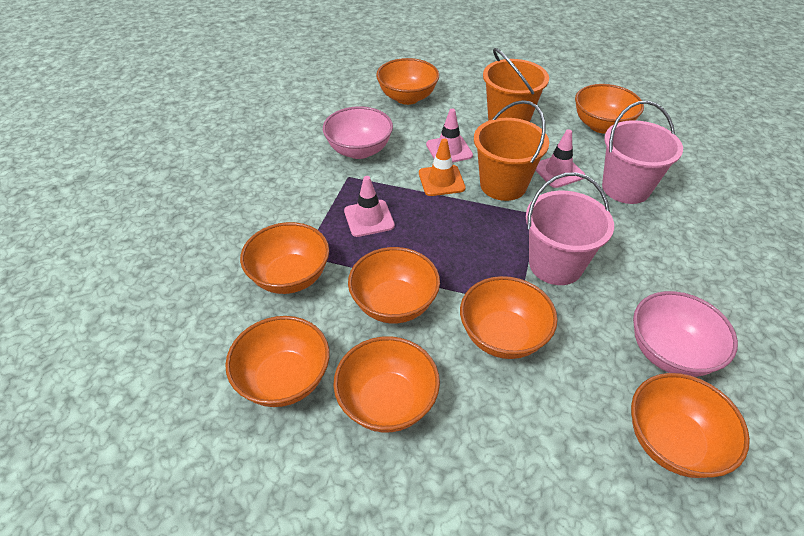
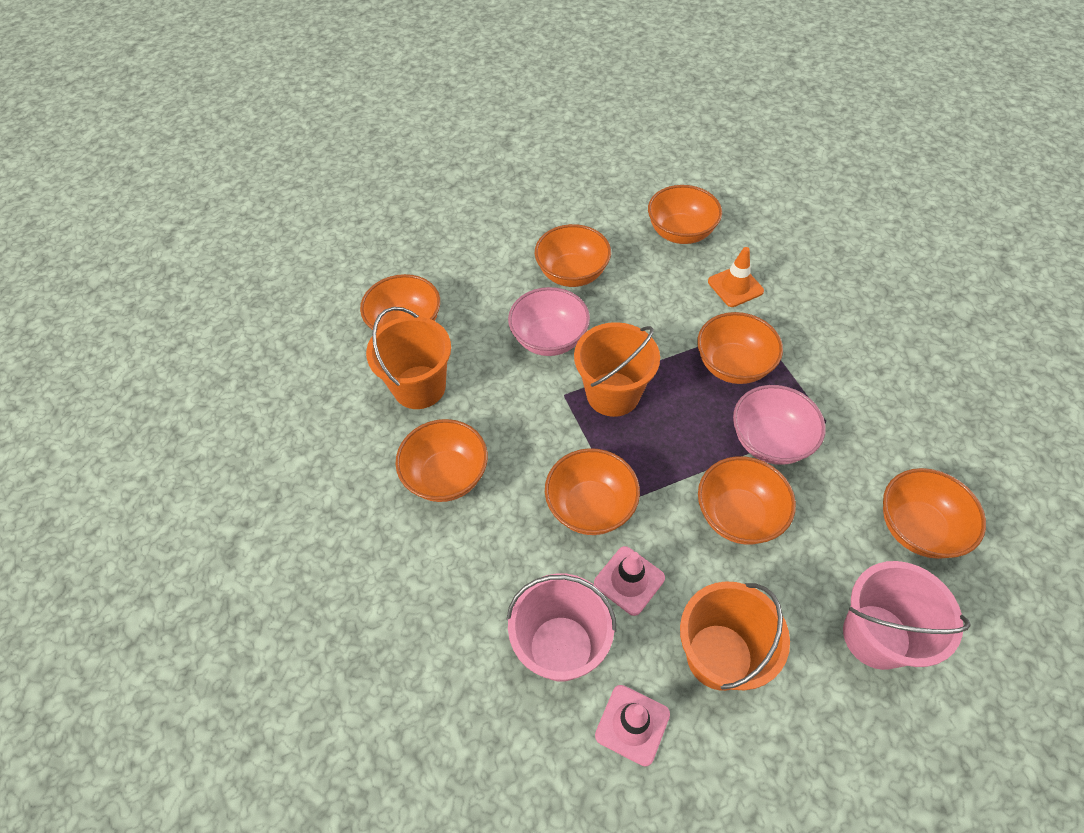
orange bucket: 2 -> 3
pink traffic cone: 3 -> 2

